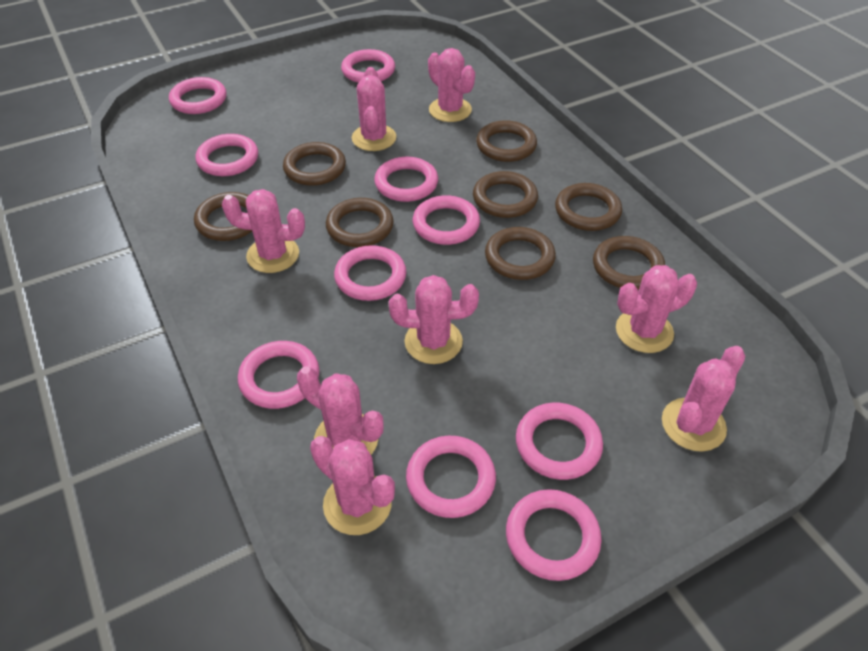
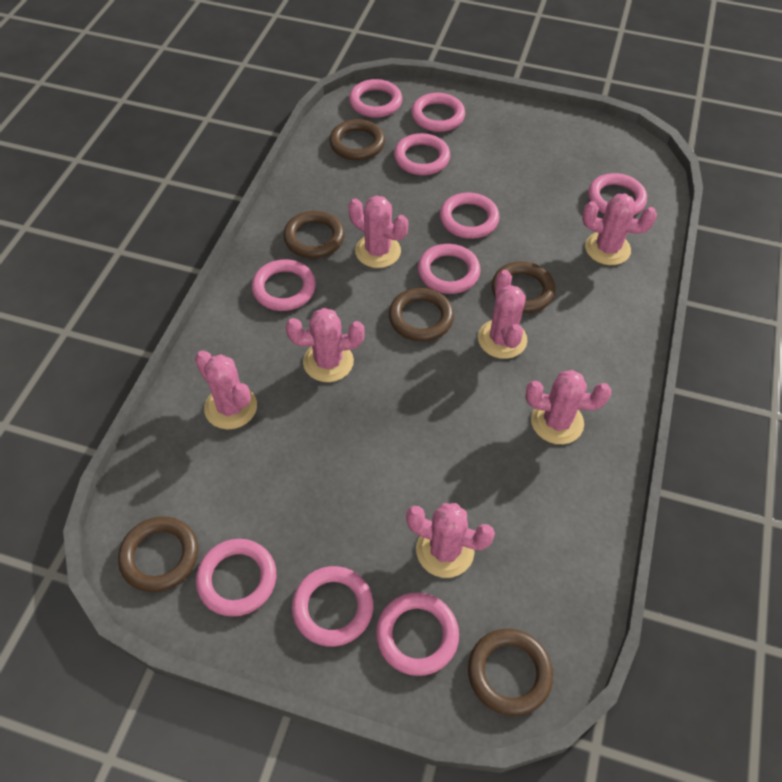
brown ring: 8 -> 6
pink cactus: 8 -> 7

